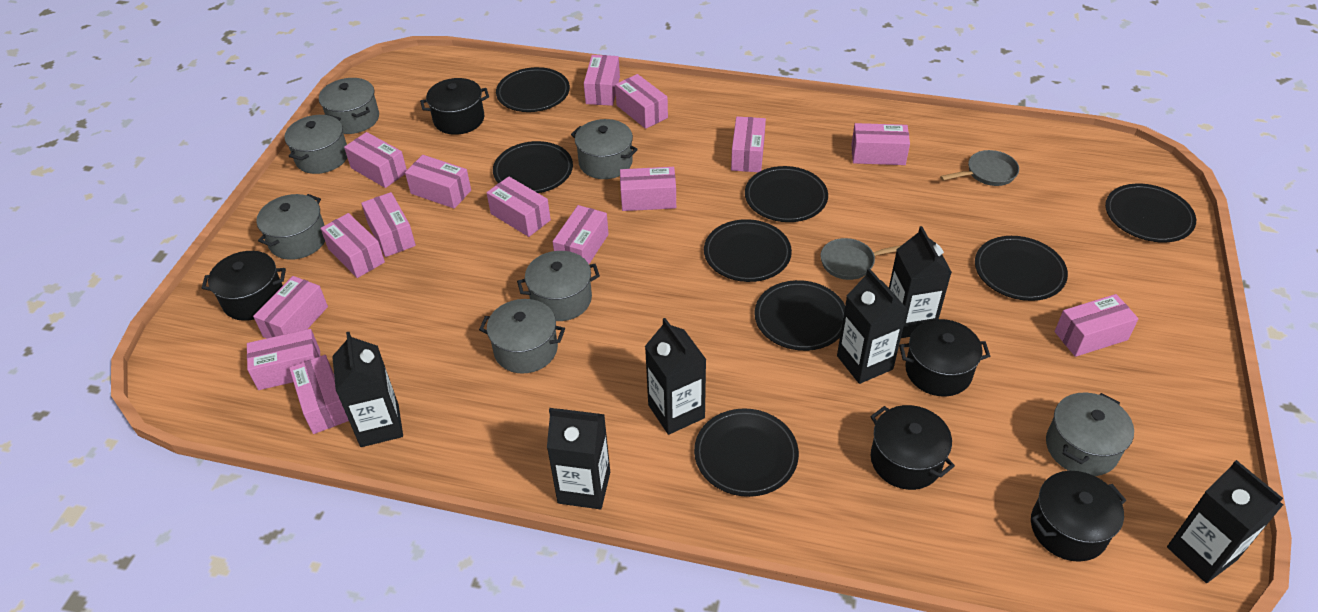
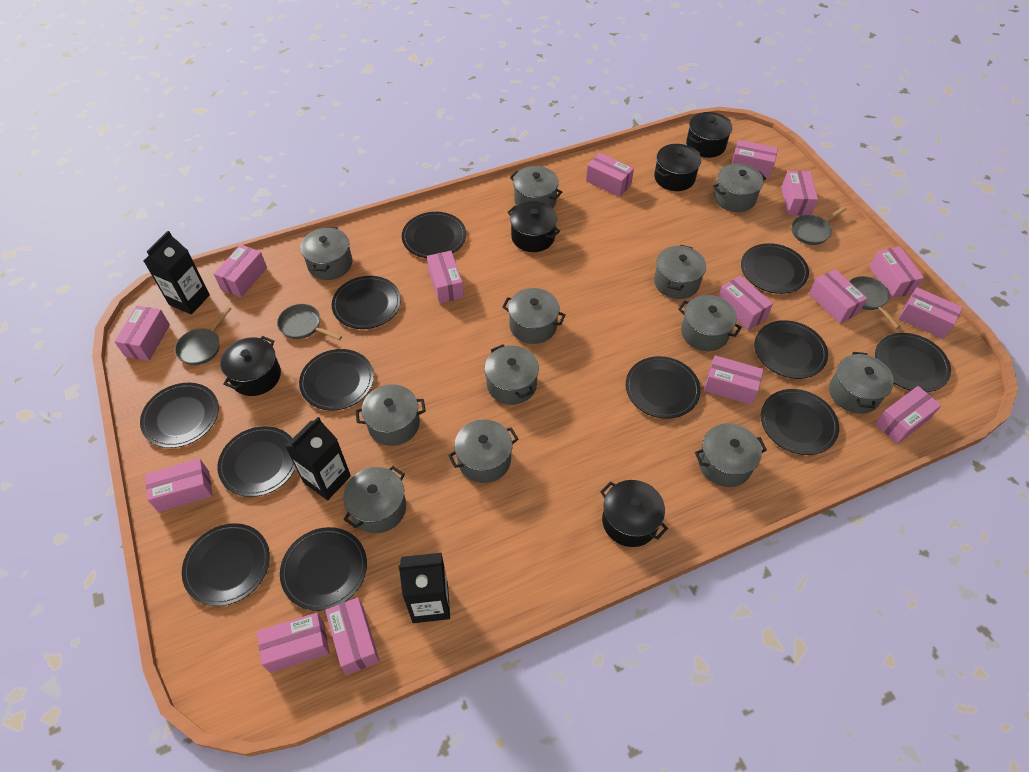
black carton: 6 -> 3
black plate: 8 -> 12
grey pan: 2 -> 4
grey pot: 7 -> 12

